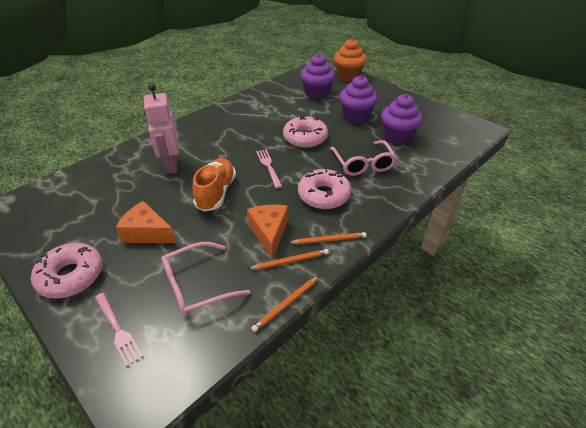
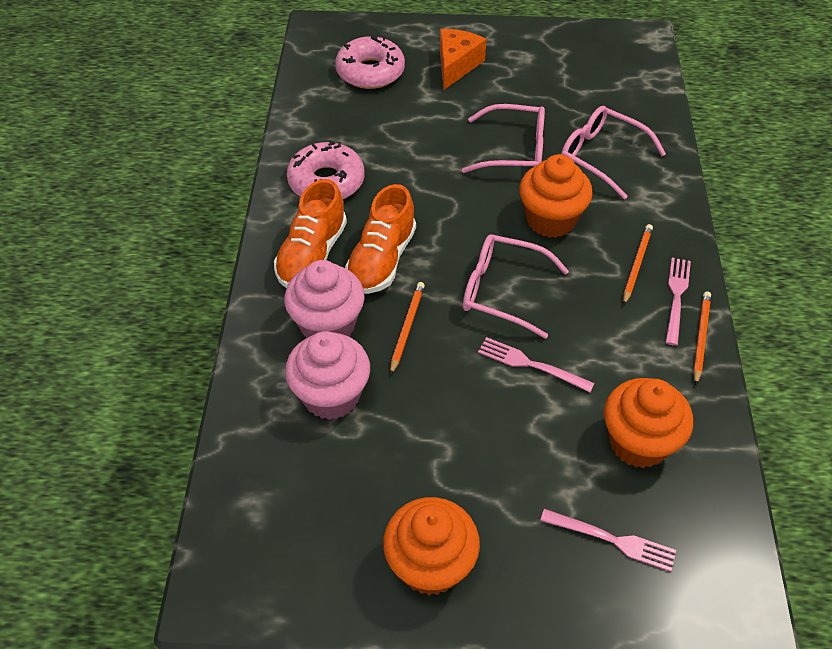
orange cheese: 2 -> 1
orange cupcake: 1 -> 3
orange shoe: 1 -> 2
pink cupcake: 0 -> 2
pink donut: 3 -> 2
pink fork: 2 -> 3
pink glasses: 2 -> 3
pink robot: 1 -> 0
purple cupcake: 3 -> 0

